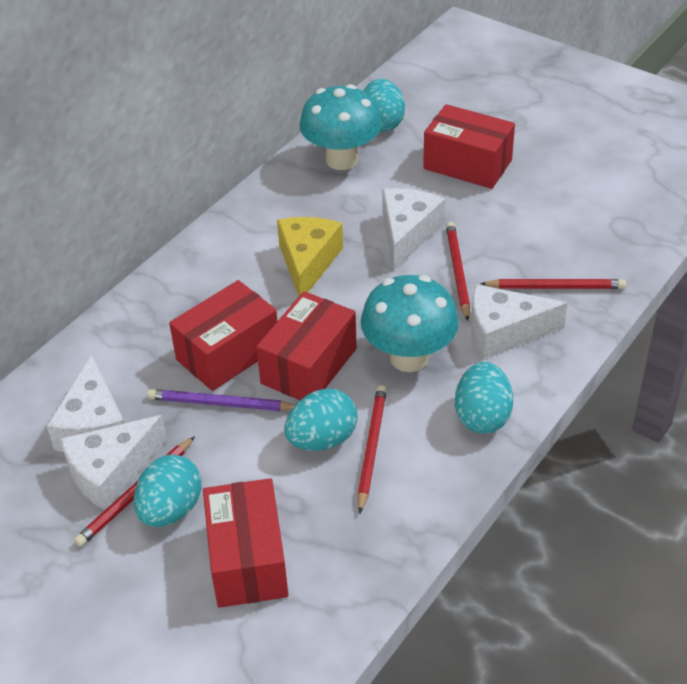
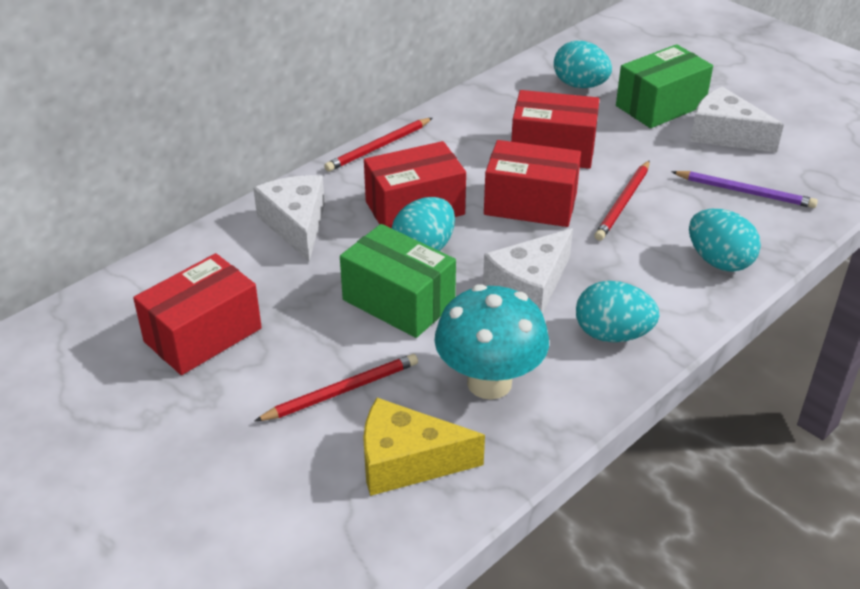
green box: 0 -> 2
red pencil: 4 -> 3
turquoise mushroom: 2 -> 1
white cheese: 4 -> 3

